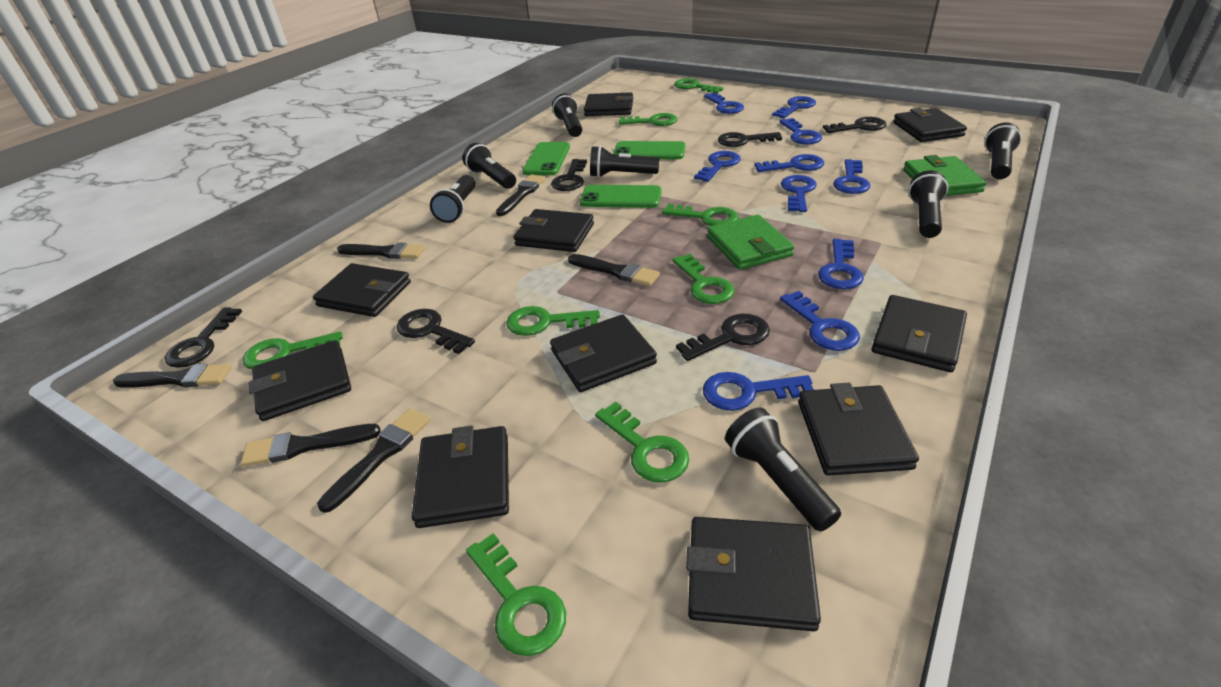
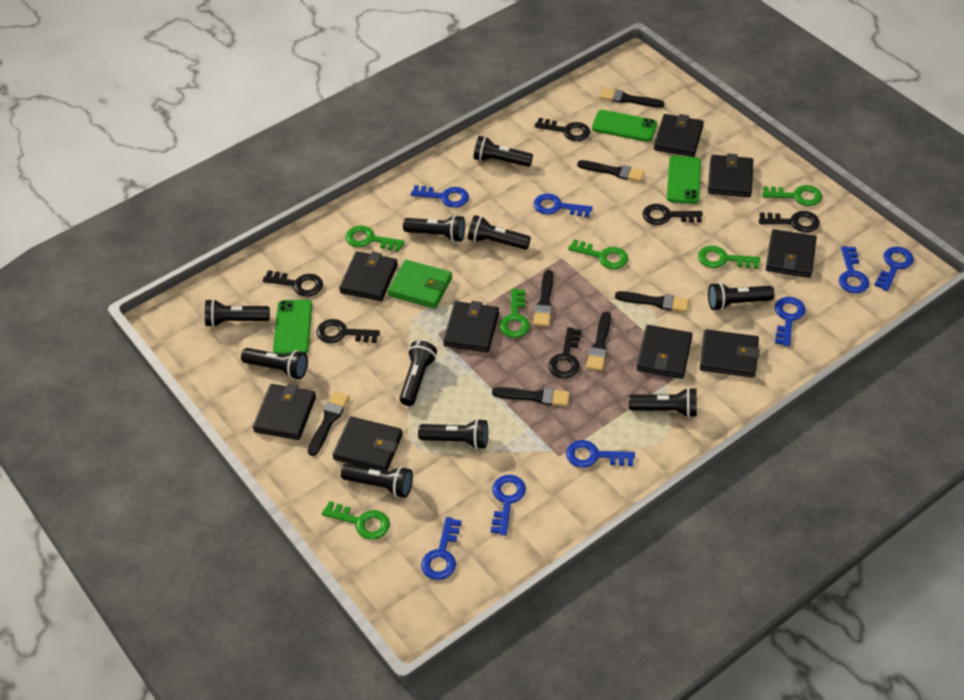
black brush: 6 -> 7
black flashlight: 7 -> 10
black wallet: 10 -> 9
blue key: 10 -> 8
green key: 8 -> 6
green wallet: 2 -> 1

